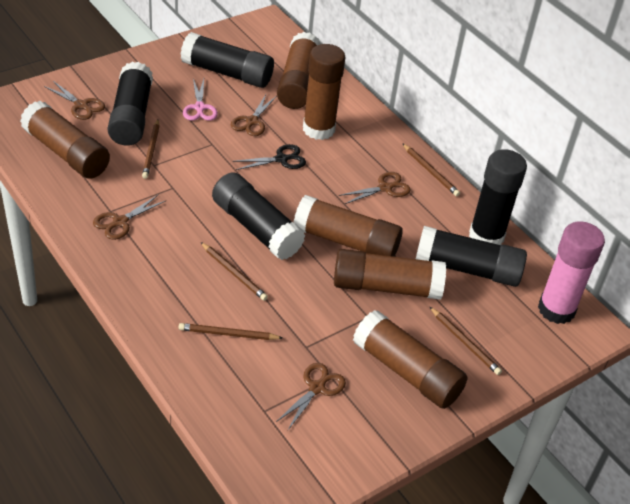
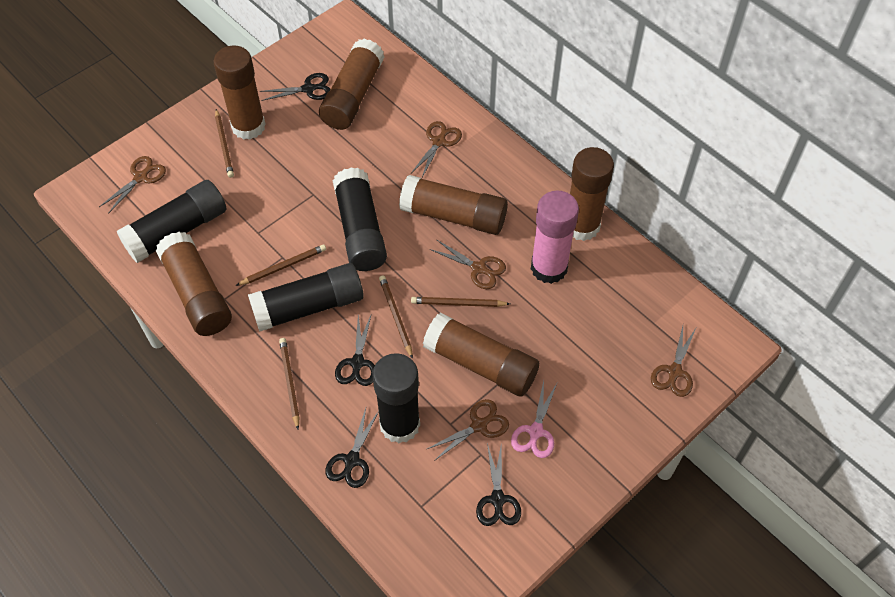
black glue stick: 5 -> 4
black scissors: 1 -> 4

